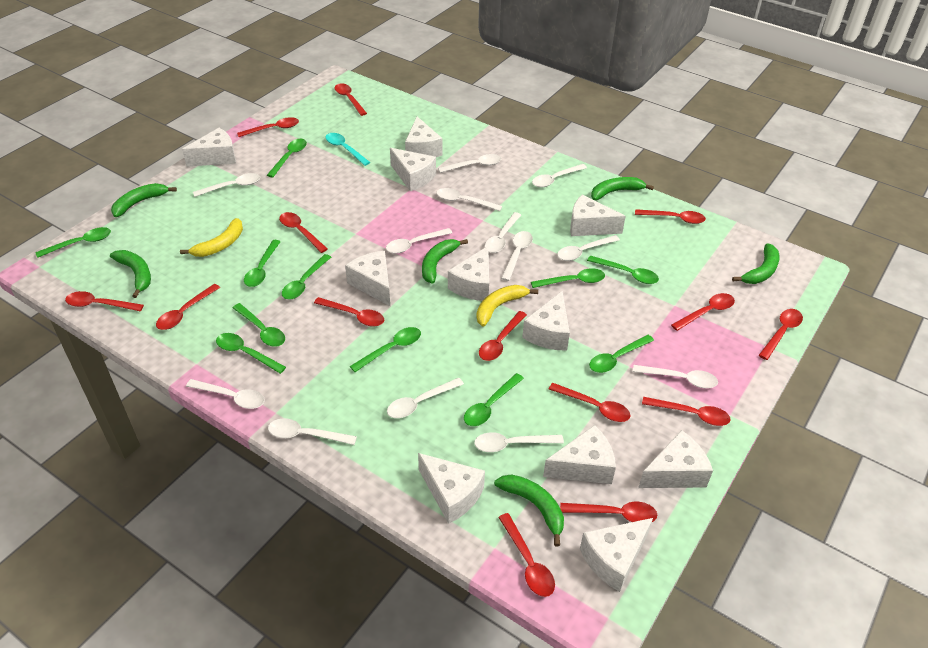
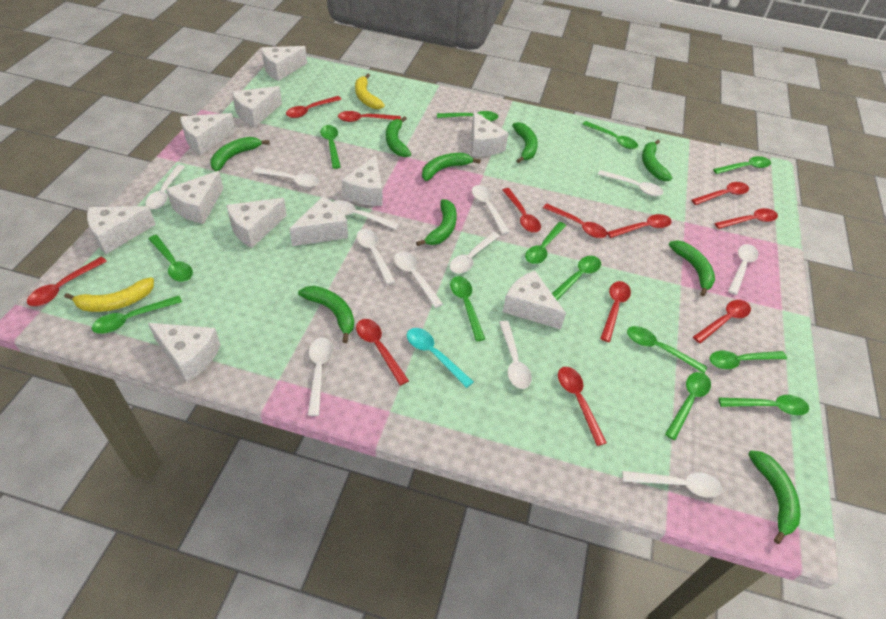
green banana: 6 -> 9
green spoon: 11 -> 13
red spoon: 14 -> 12
white spoon: 13 -> 12

